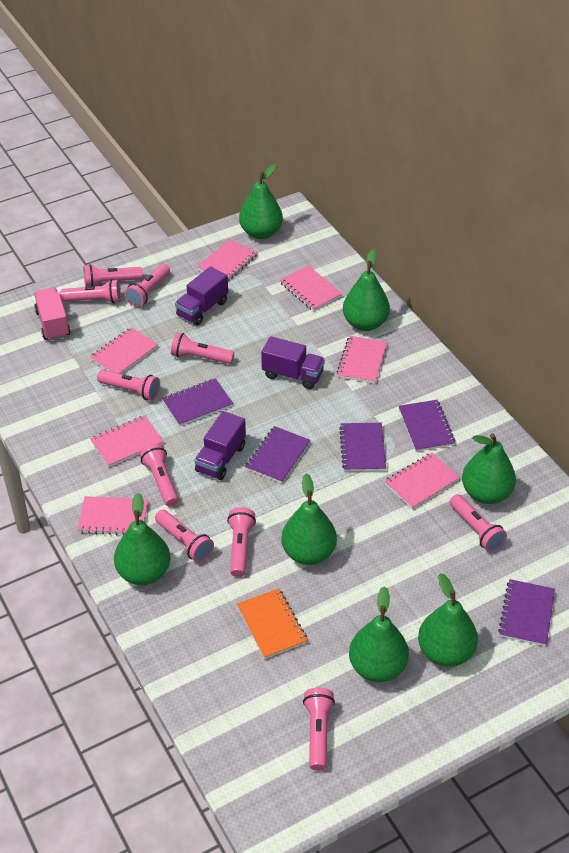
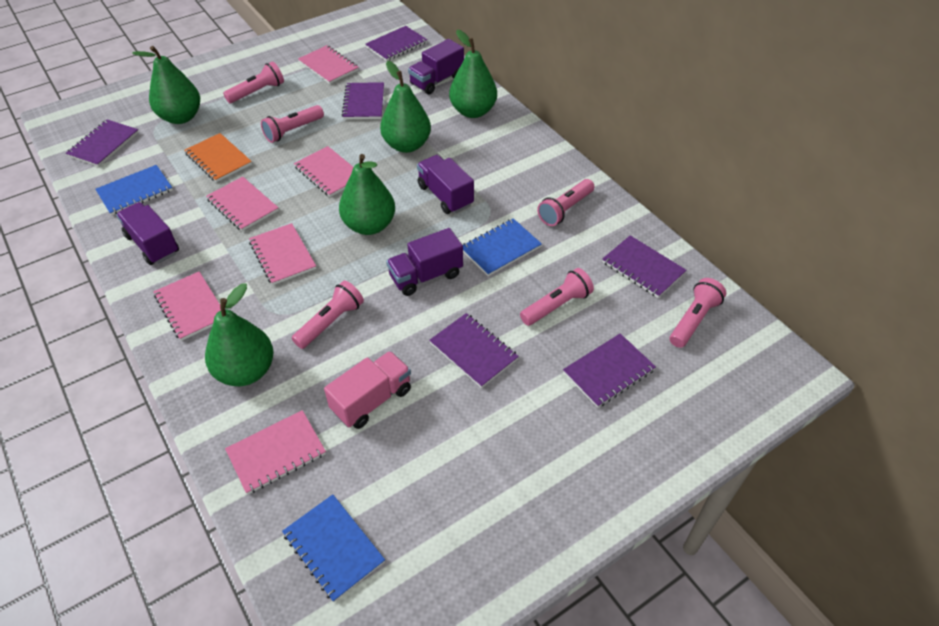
blue notebook: 0 -> 3
green pear: 7 -> 5
pink flashlight: 10 -> 6
pink notebook: 7 -> 6
purple notebook: 5 -> 6
purple truck: 3 -> 4

